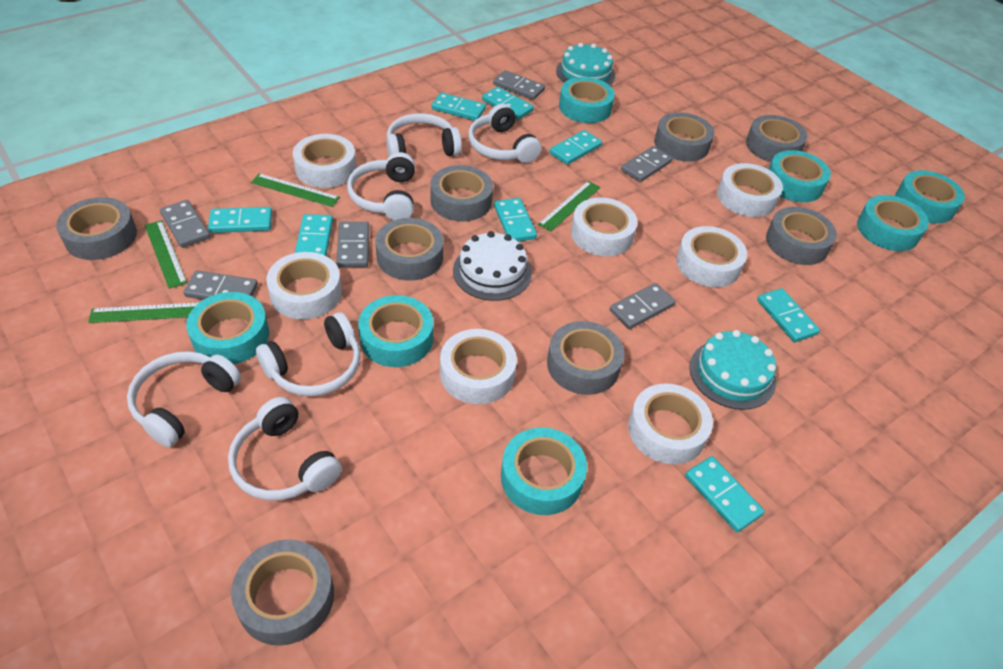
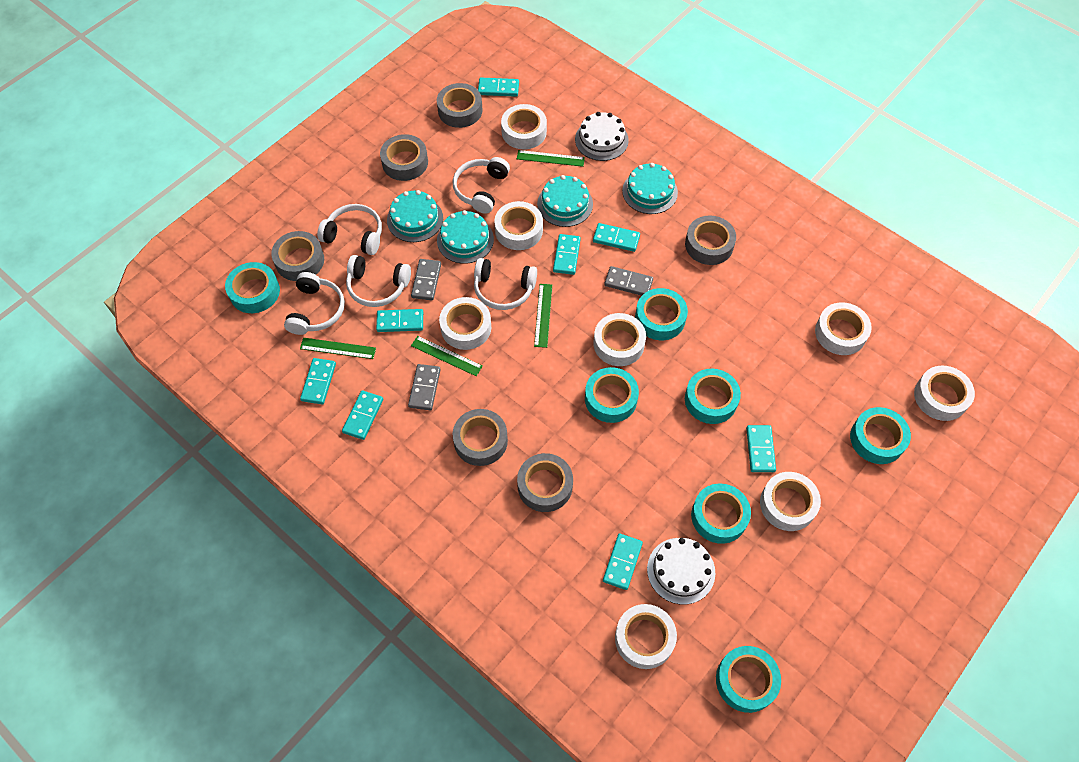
grey domino: 6 -> 3
grey tape: 8 -> 6
turquoise cake: 2 -> 4
white cake: 1 -> 2
white headphones: 6 -> 5
white tape: 7 -> 8

